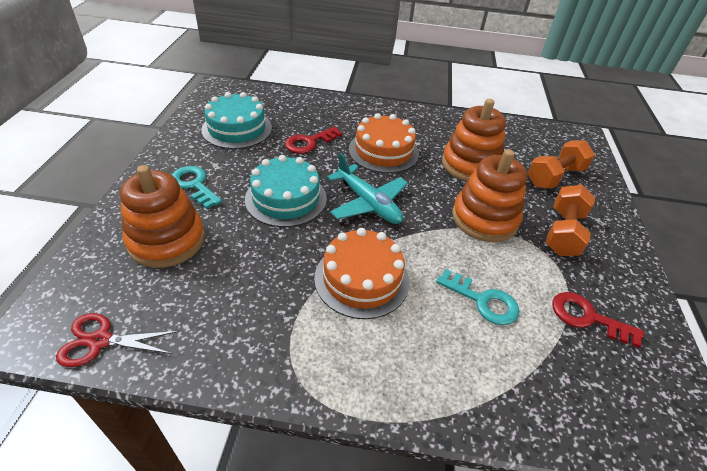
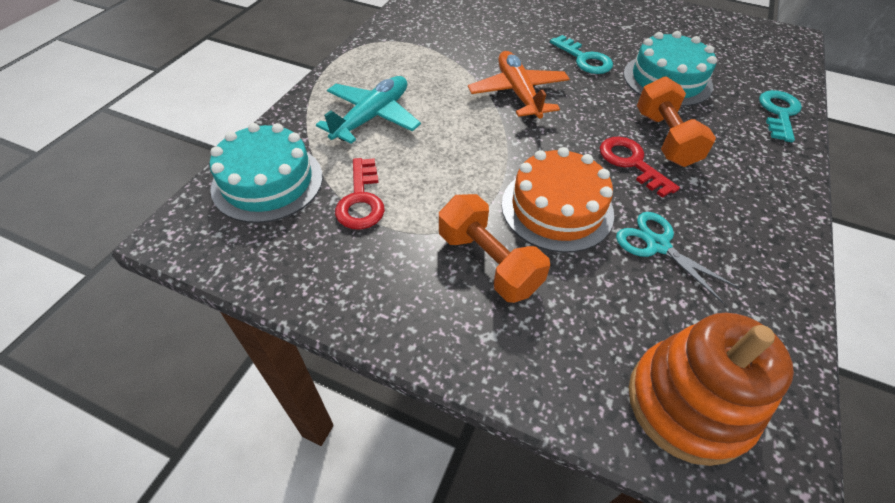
orange cake: 2 -> 1
orange plane: 0 -> 1
orange stacking toy: 3 -> 1
red scissors: 1 -> 0
turquoise scissors: 0 -> 1

